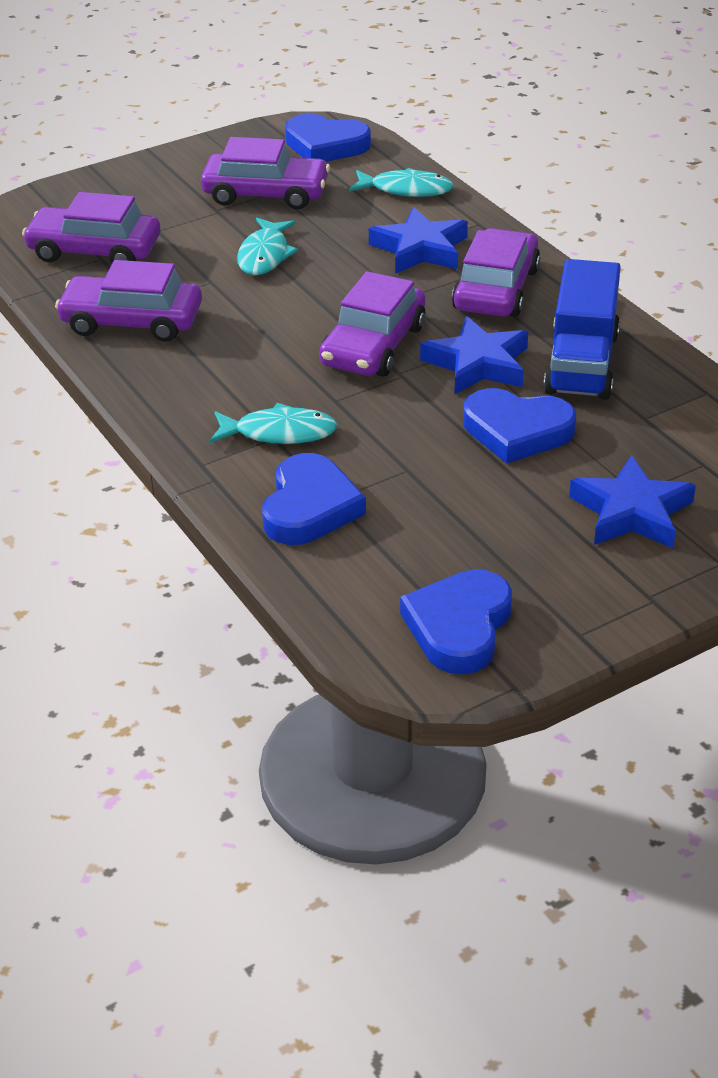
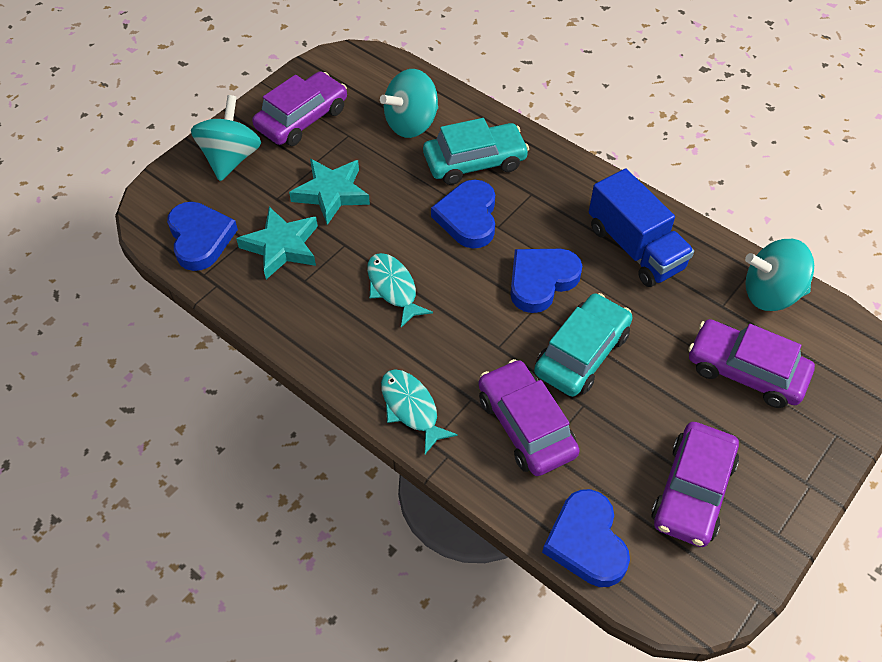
blue star: 3 -> 0
purple car: 5 -> 4
turquoise car: 0 -> 2
turquoise fish: 3 -> 2
turquoise spinning top: 0 -> 3
turquoise star: 0 -> 2

